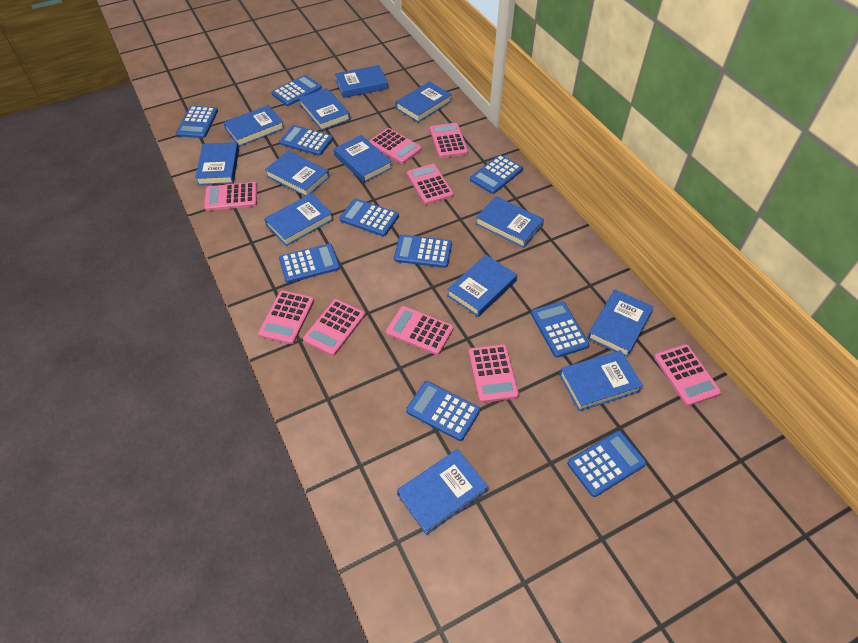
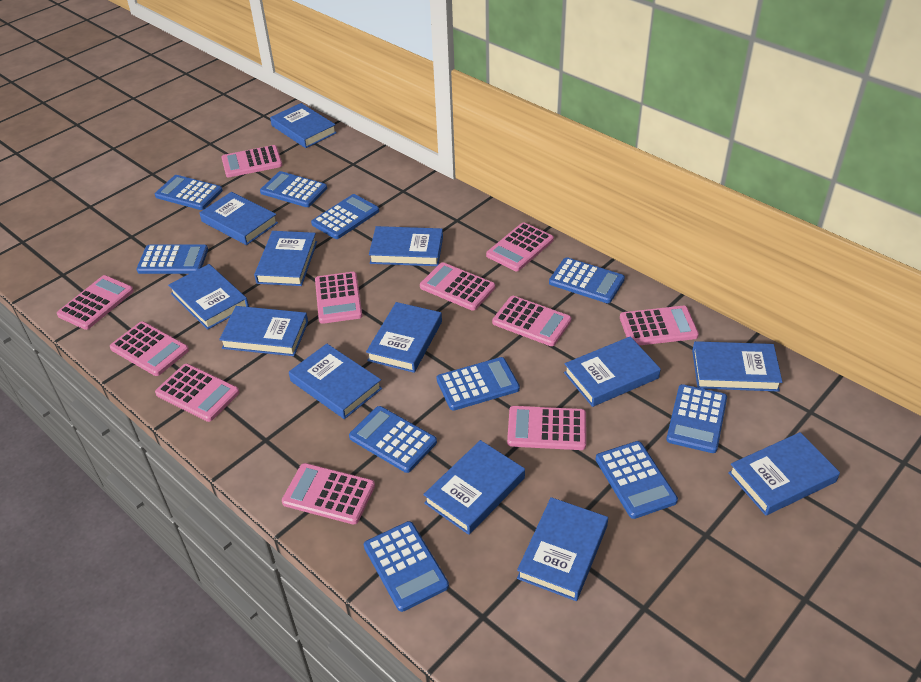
pink calculator: 9 -> 11

